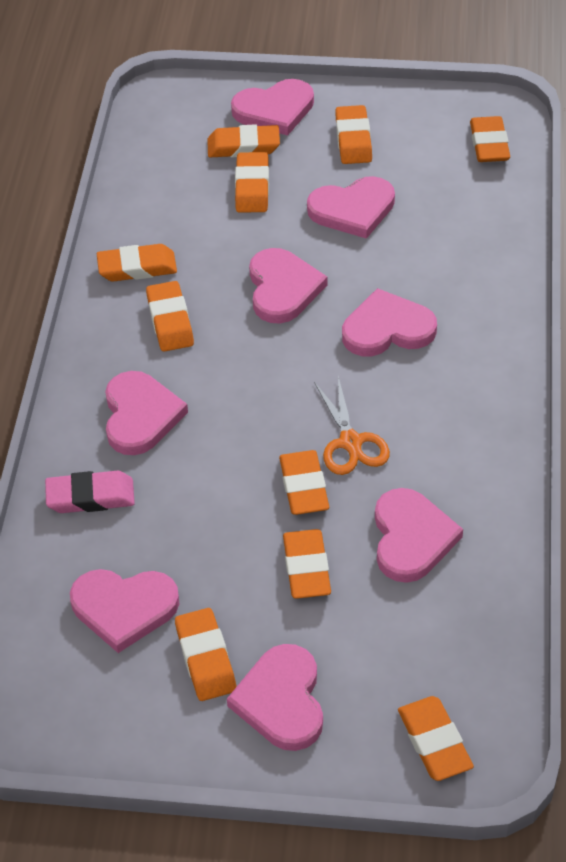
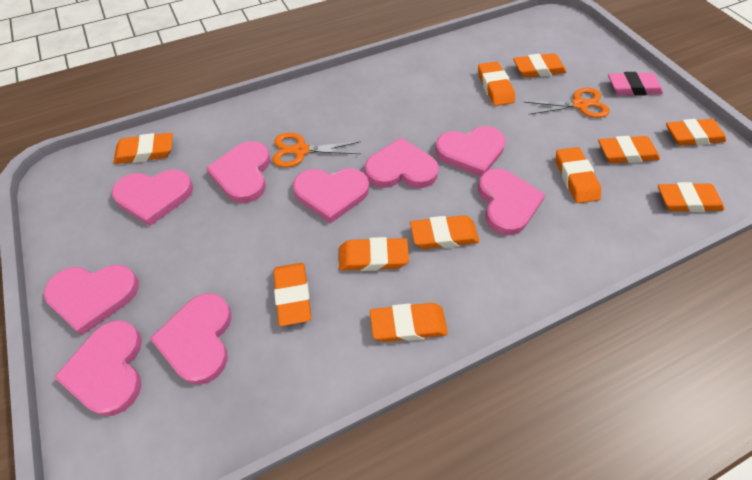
orange eraser: 10 -> 11
orange scissors: 1 -> 2
pink heart: 8 -> 9

